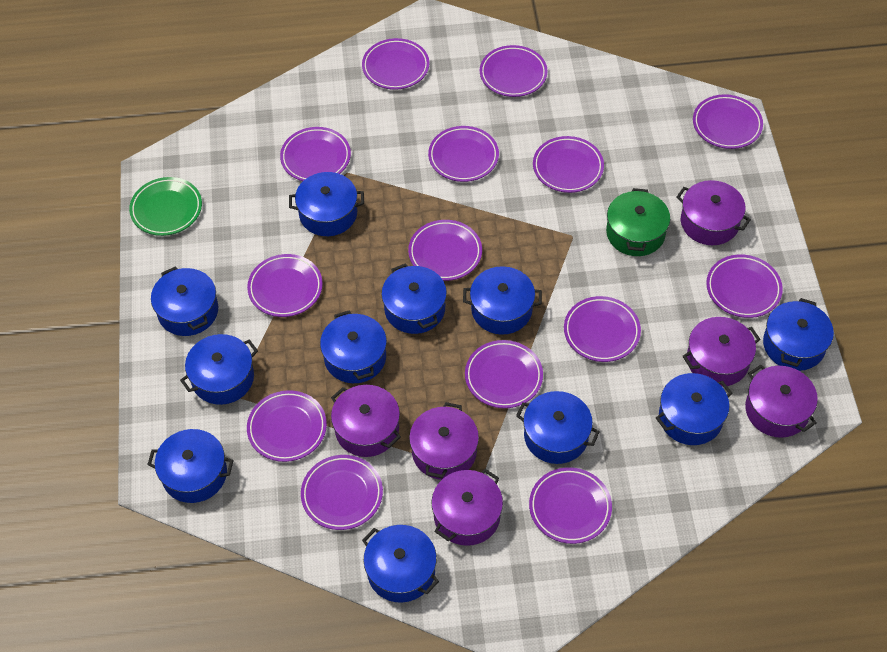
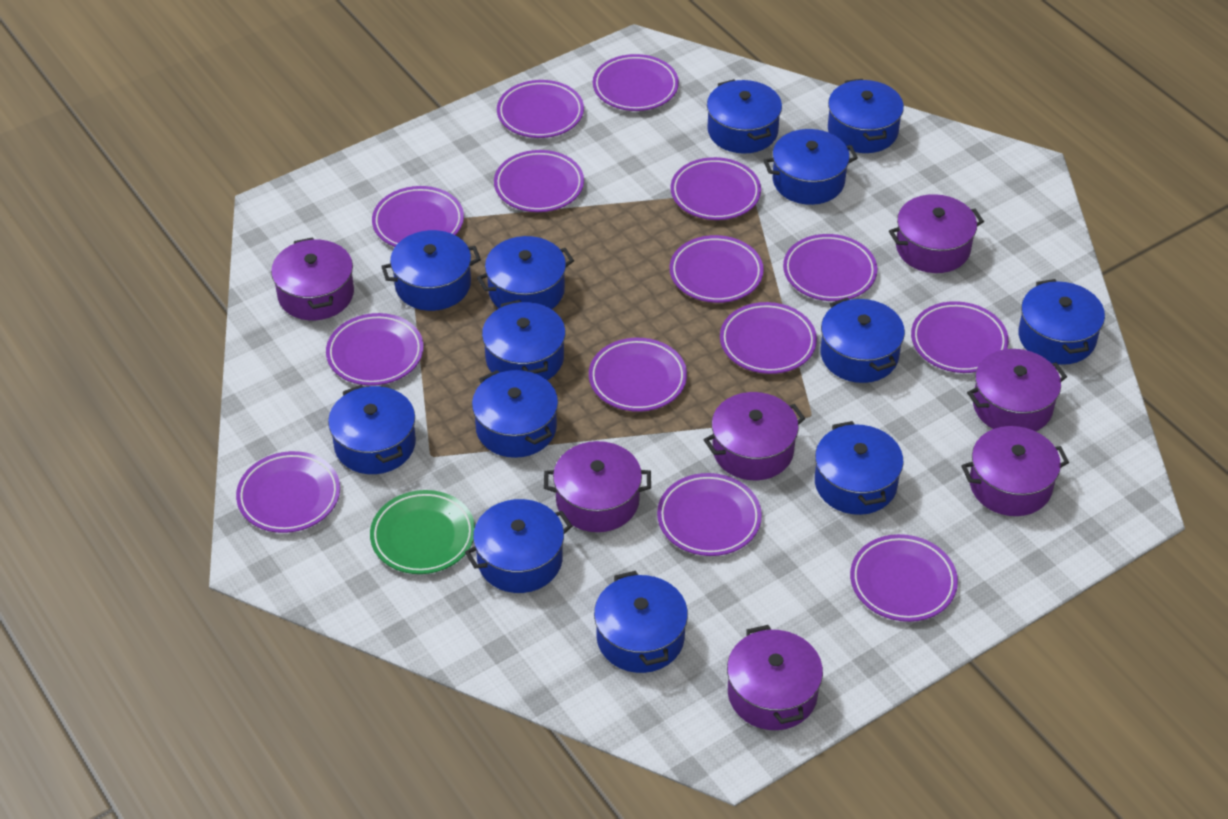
blue pot: 11 -> 13
green pot: 1 -> 0
purple pot: 6 -> 7

